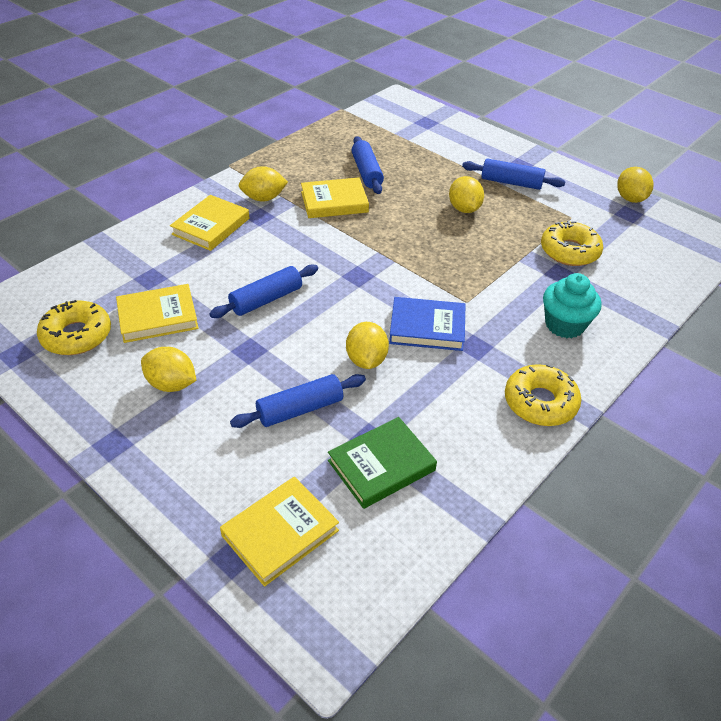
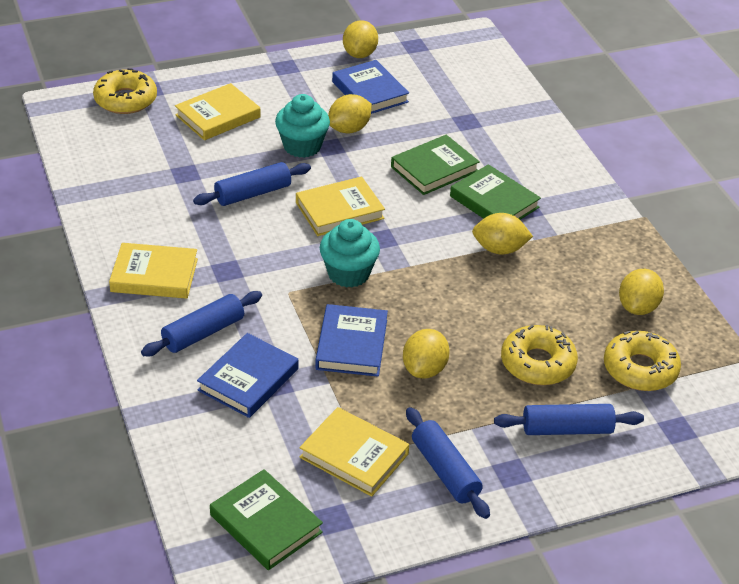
blue book: 1 -> 3
green book: 1 -> 3
turquoise cupcake: 1 -> 2

